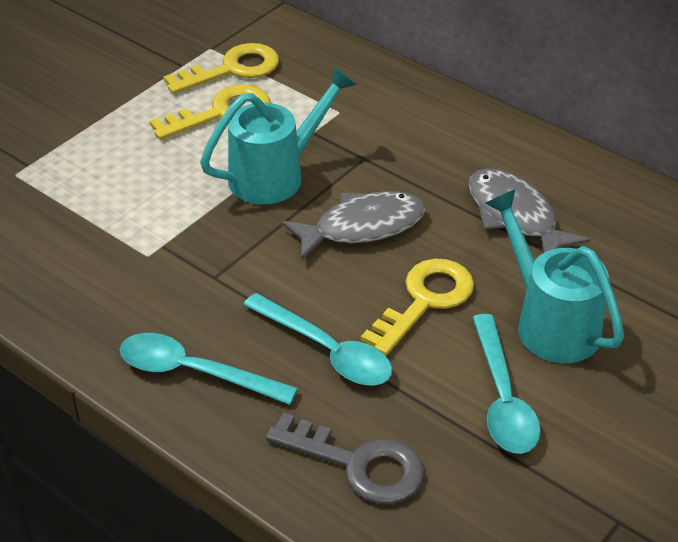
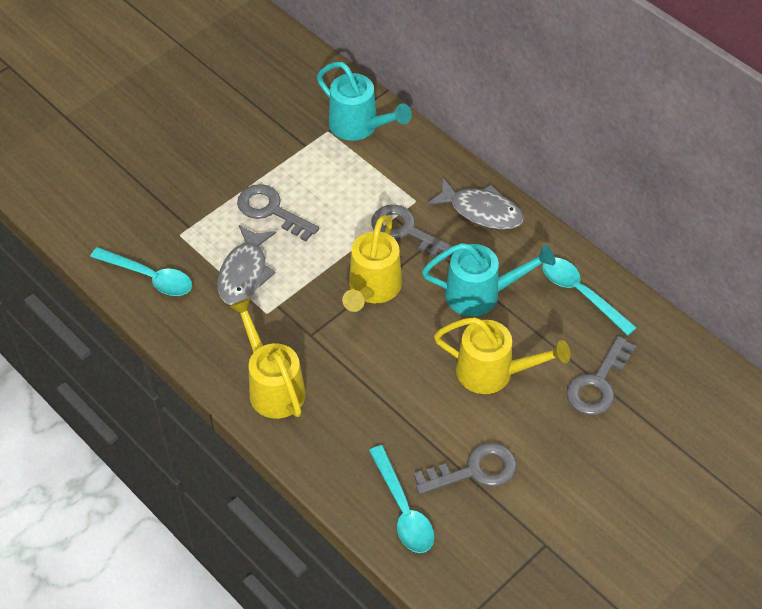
grey key: 1 -> 4
yellow key: 3 -> 0
yellow watering can: 0 -> 3

